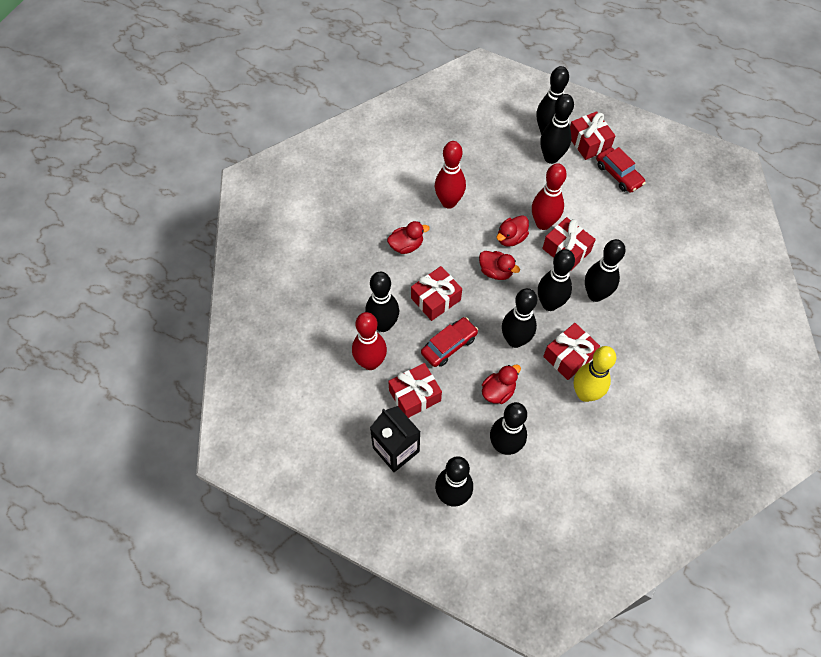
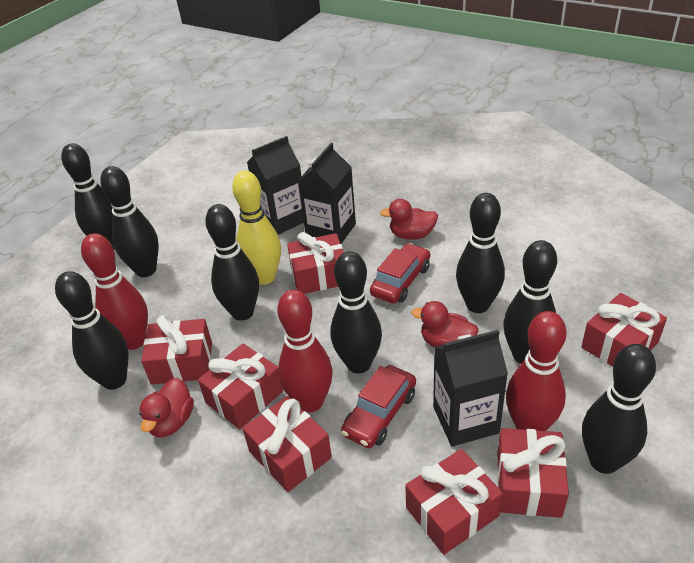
black carton: 1 -> 3
red duck: 4 -> 3
red gift: 5 -> 7

